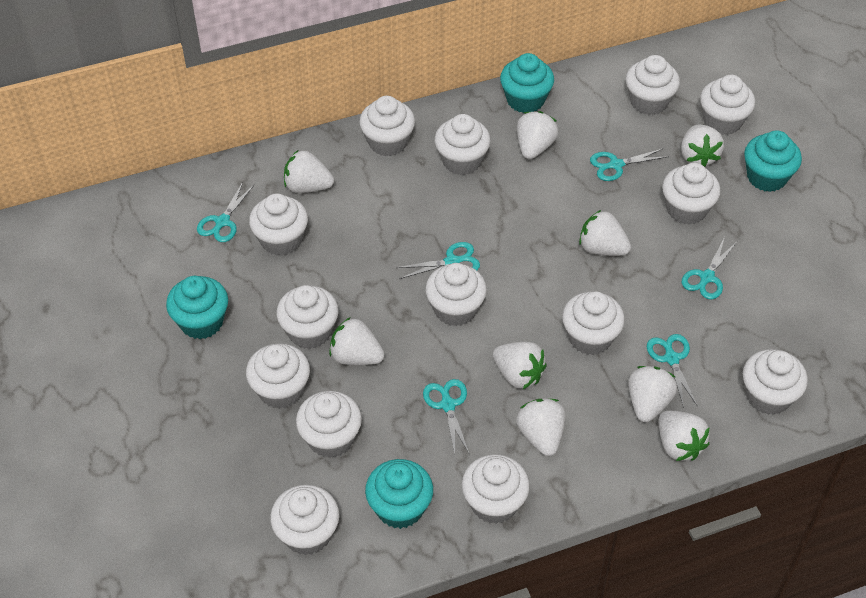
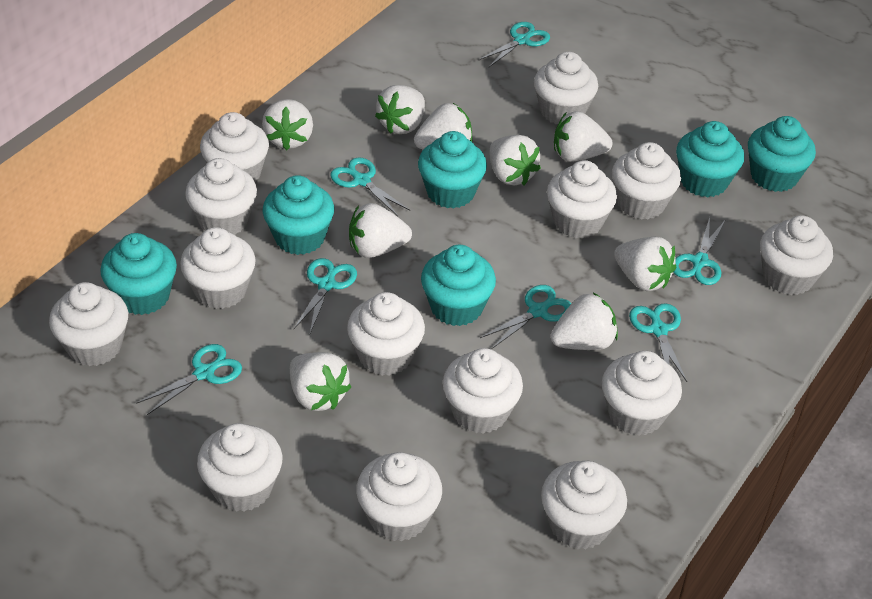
turquoise cupcake: 4 -> 6
turquoise scissors: 6 -> 7

